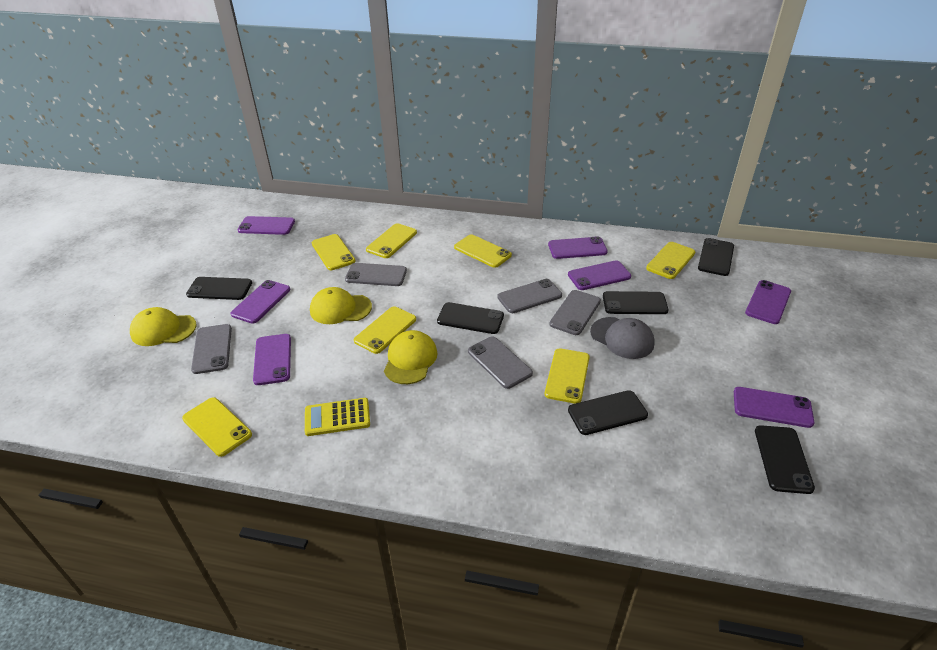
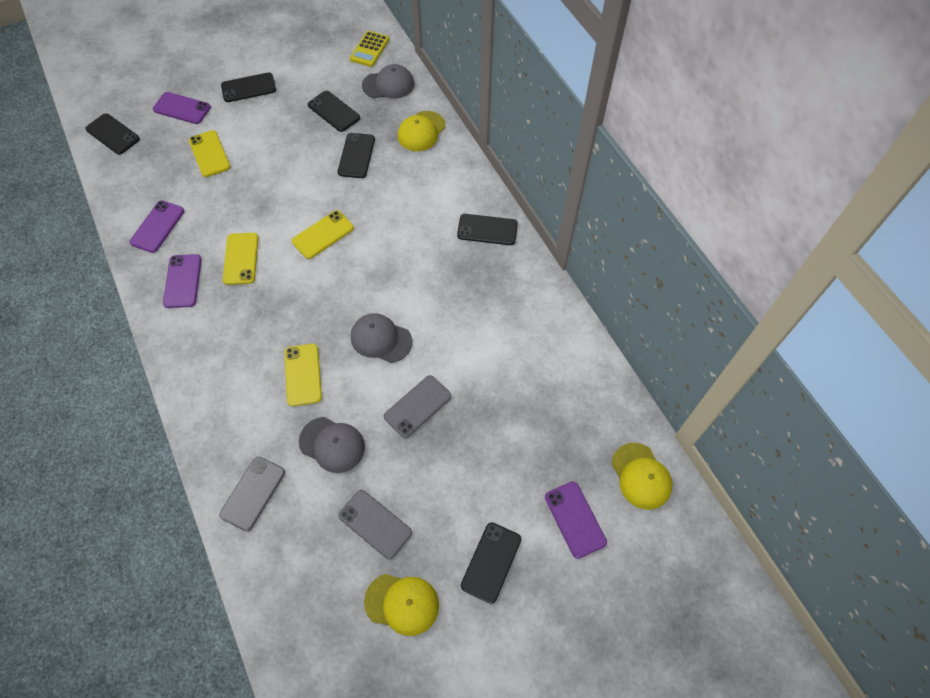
grey cap: 1 -> 3
grey phone: 5 -> 3
purple phone: 7 -> 4
yellow phone: 7 -> 4

